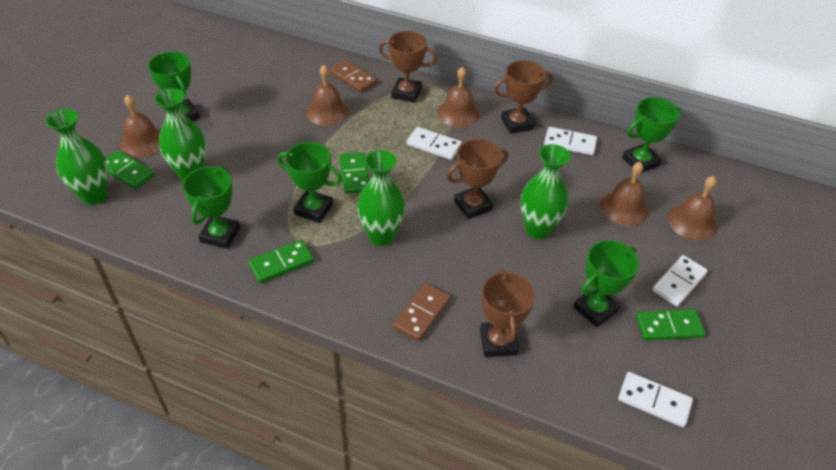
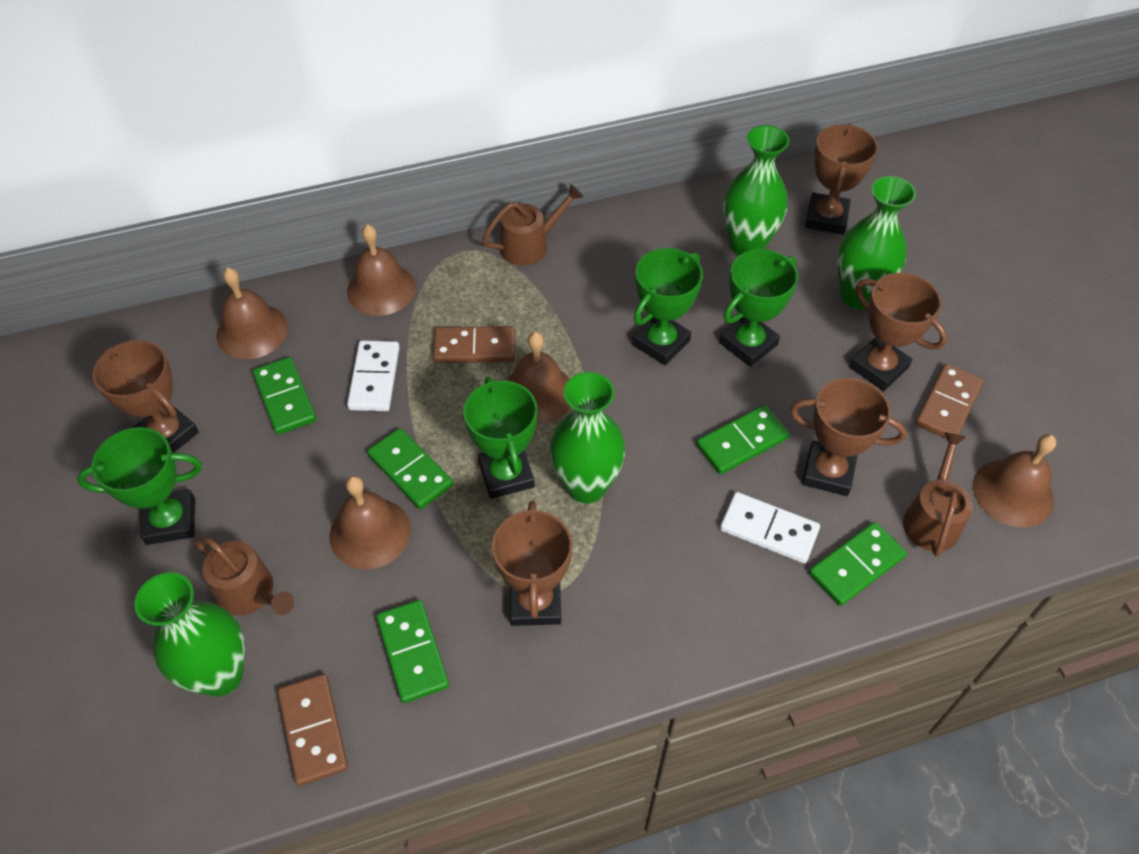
brown domino: 2 -> 3
brown trophy: 4 -> 5
brown watering can: 0 -> 3
green domino: 4 -> 5
green trophy: 5 -> 4
white domino: 4 -> 2

